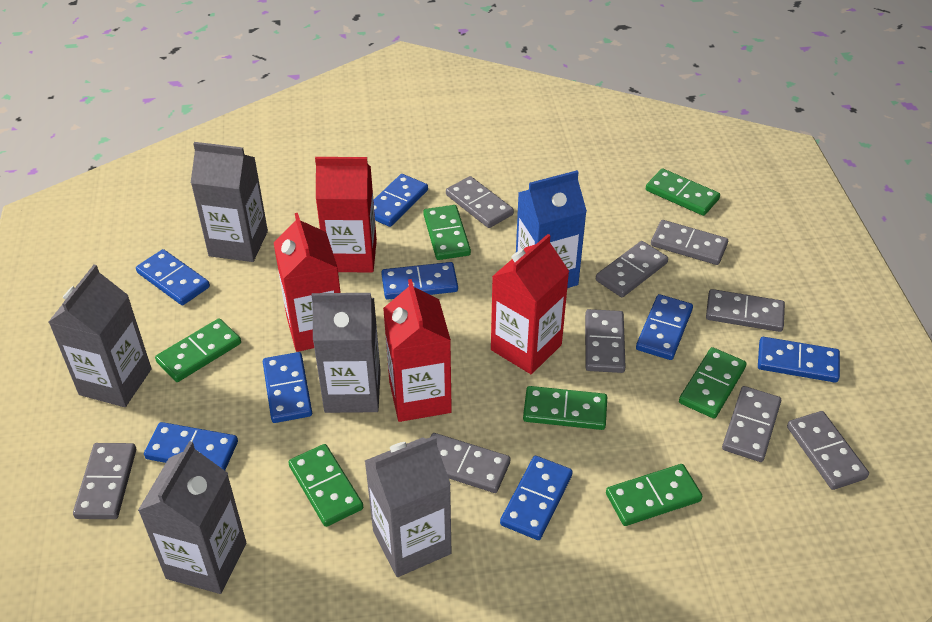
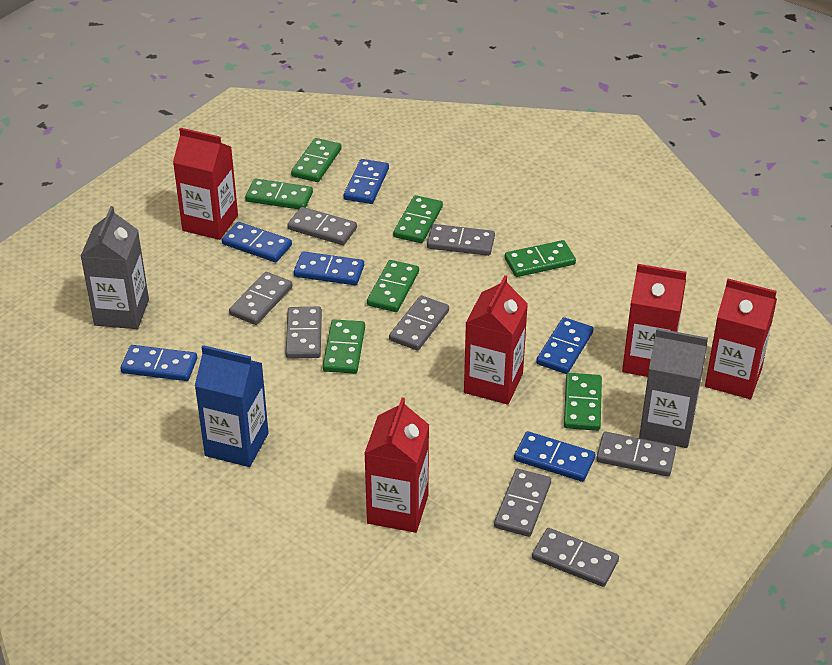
blue domino: 8 -> 6
grey carton: 5 -> 2
grey domino: 9 -> 8
red carton: 4 -> 5

